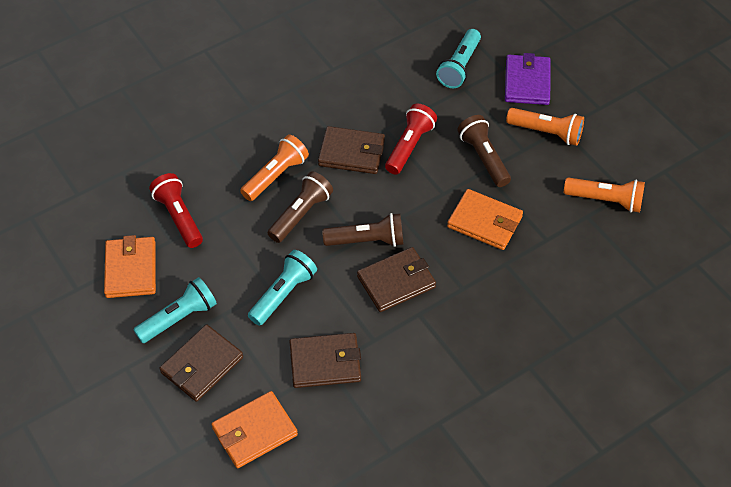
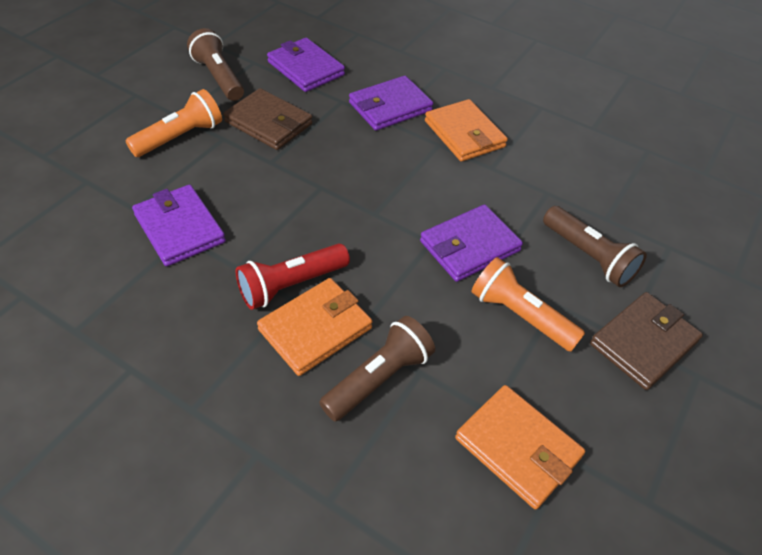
brown wallet: 4 -> 2
orange flashlight: 3 -> 2
purple wallet: 1 -> 4
red flashlight: 2 -> 1
turquoise flashlight: 3 -> 0

